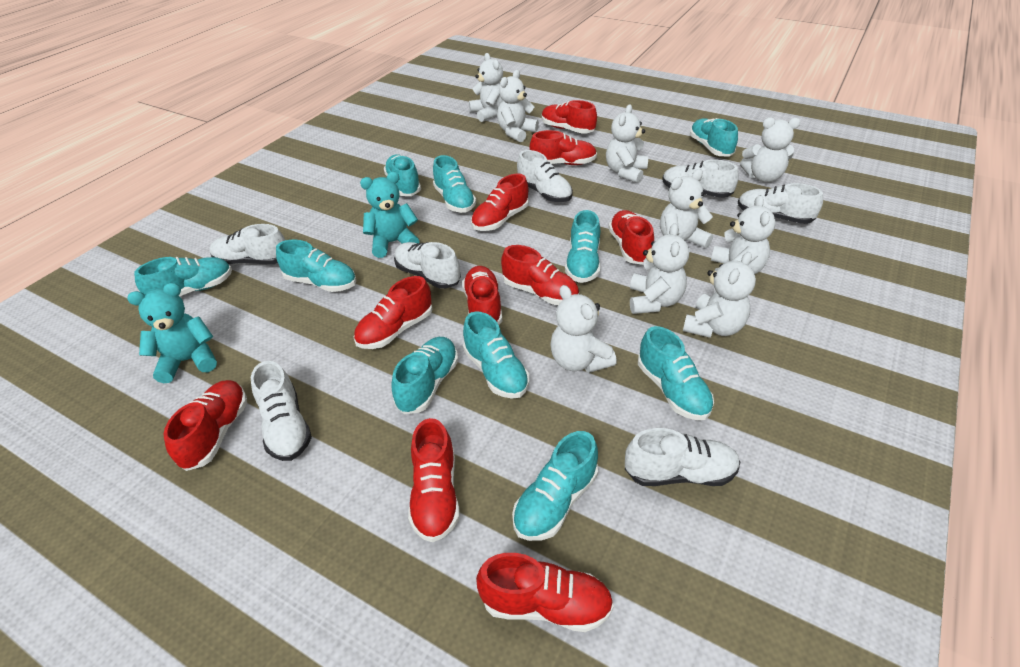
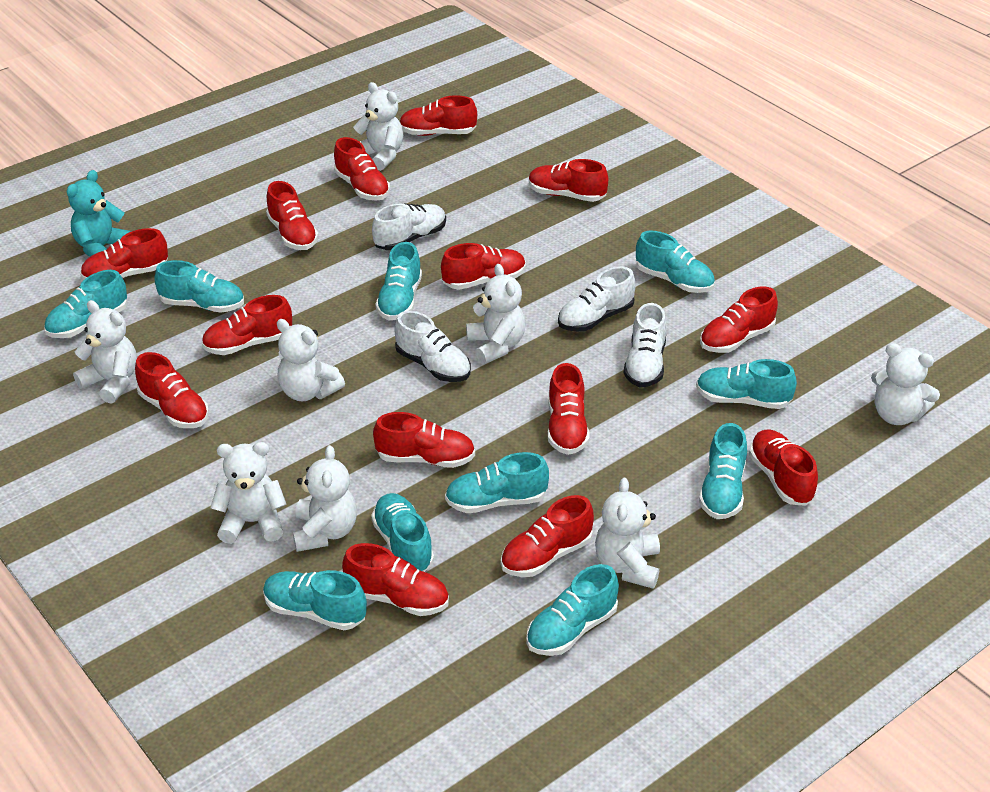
red shoe: 10 -> 14
turquoise teddy bear: 2 -> 1
white shoe: 7 -> 4
white teddy bear: 9 -> 8

